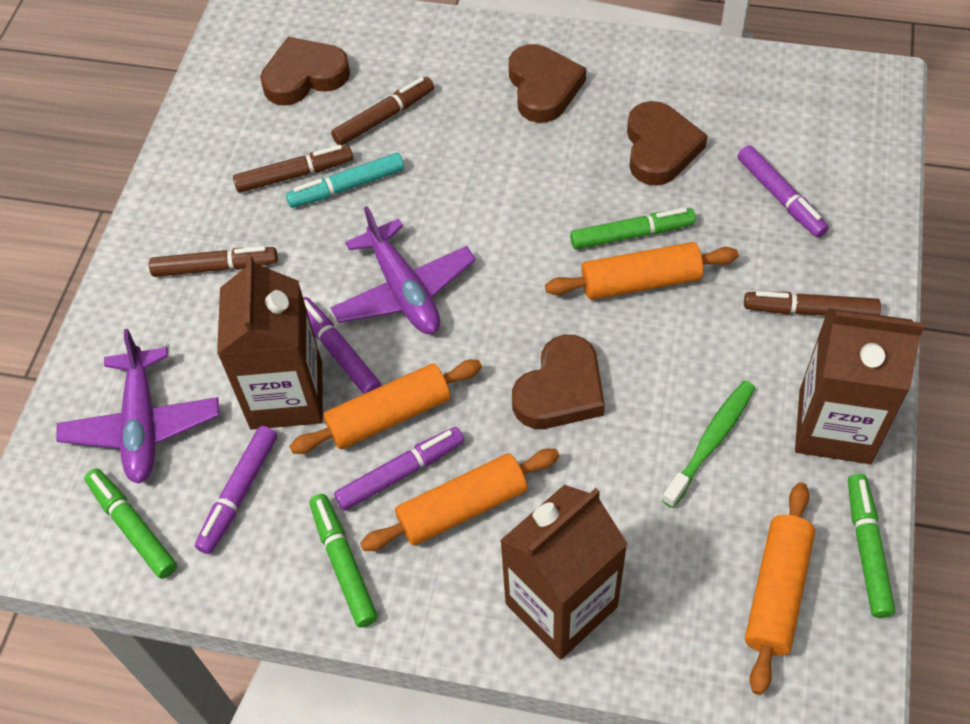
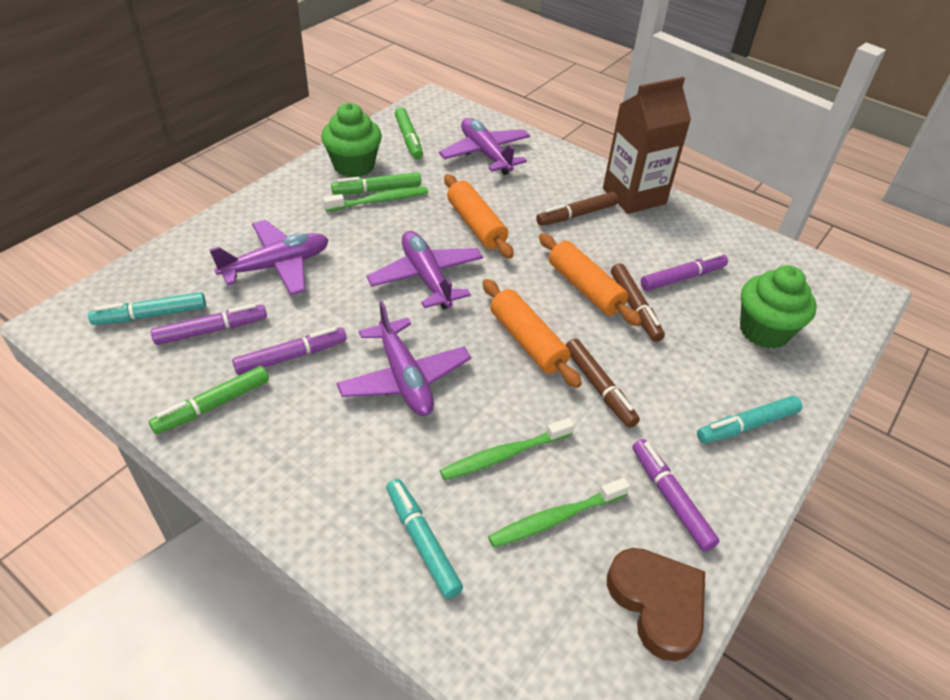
brown carton: 3 -> 1
brown heart: 4 -> 1
brown marker: 4 -> 3
green cupcake: 0 -> 2
green marker: 4 -> 3
green toothbrush: 1 -> 3
orange rolling pin: 4 -> 3
purple plane: 2 -> 4
turquoise marker: 1 -> 3

